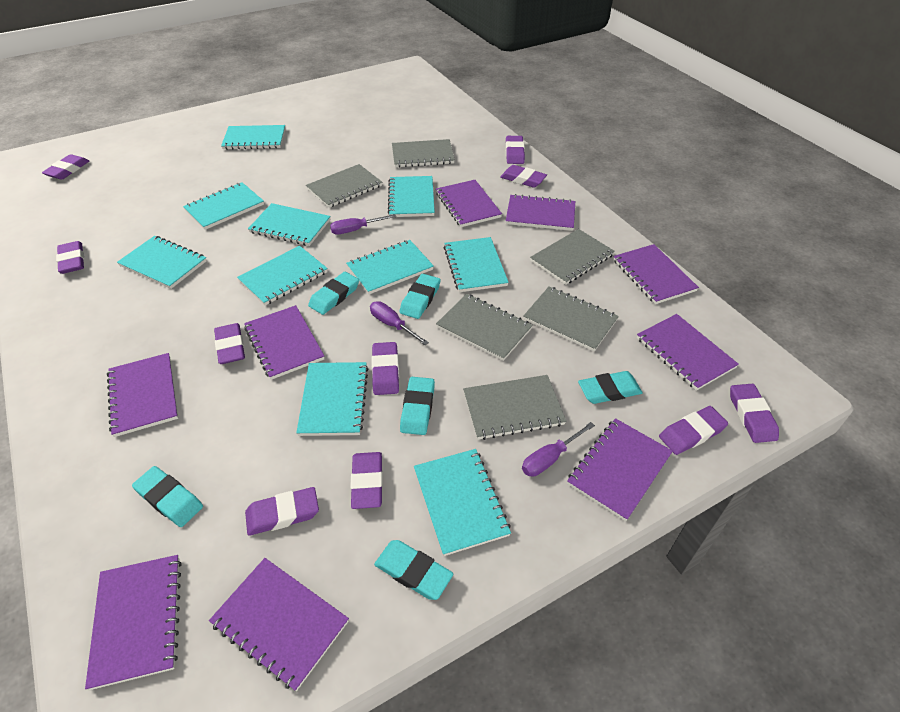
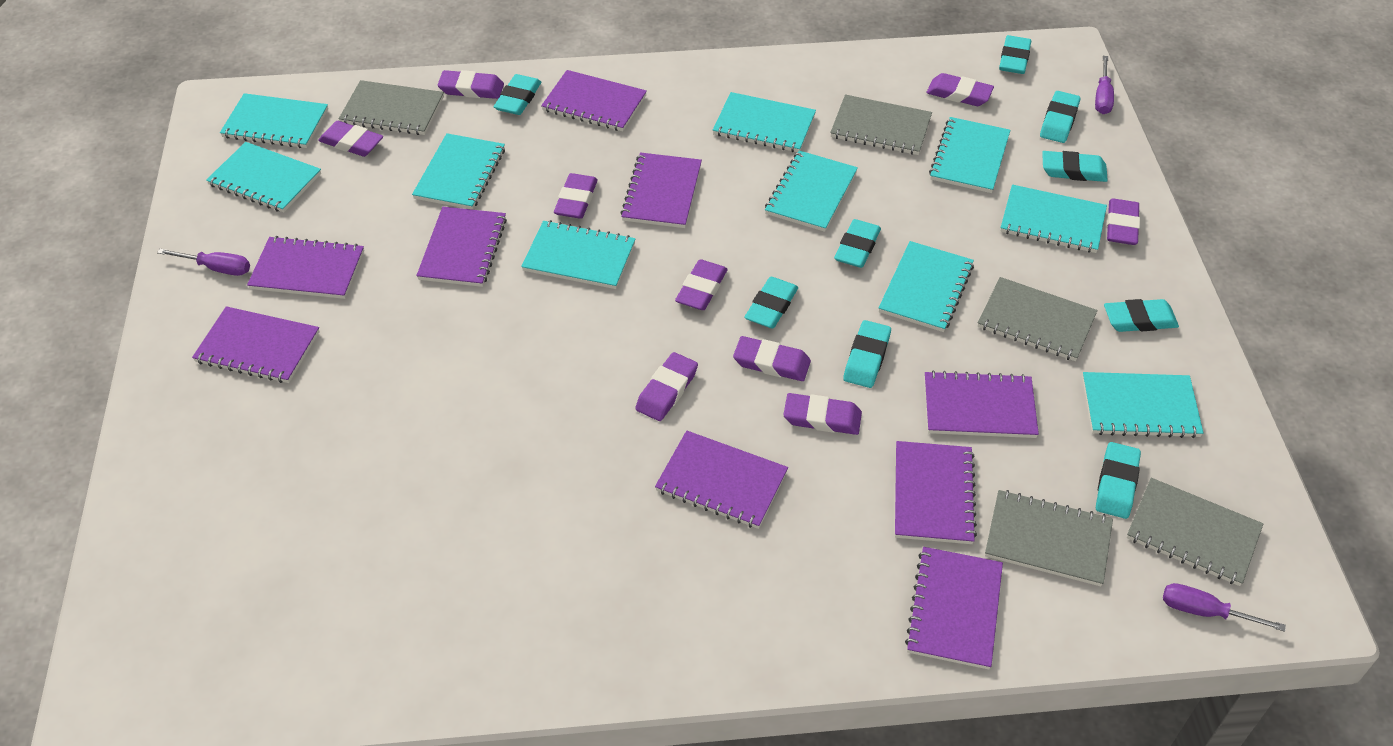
grey notebook: 6 -> 5
purple eraser: 10 -> 9
turquoise eraser: 6 -> 9

